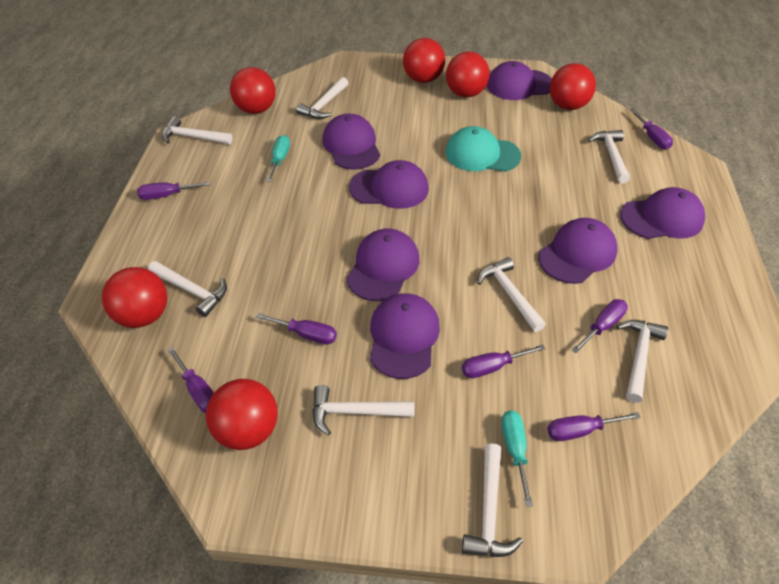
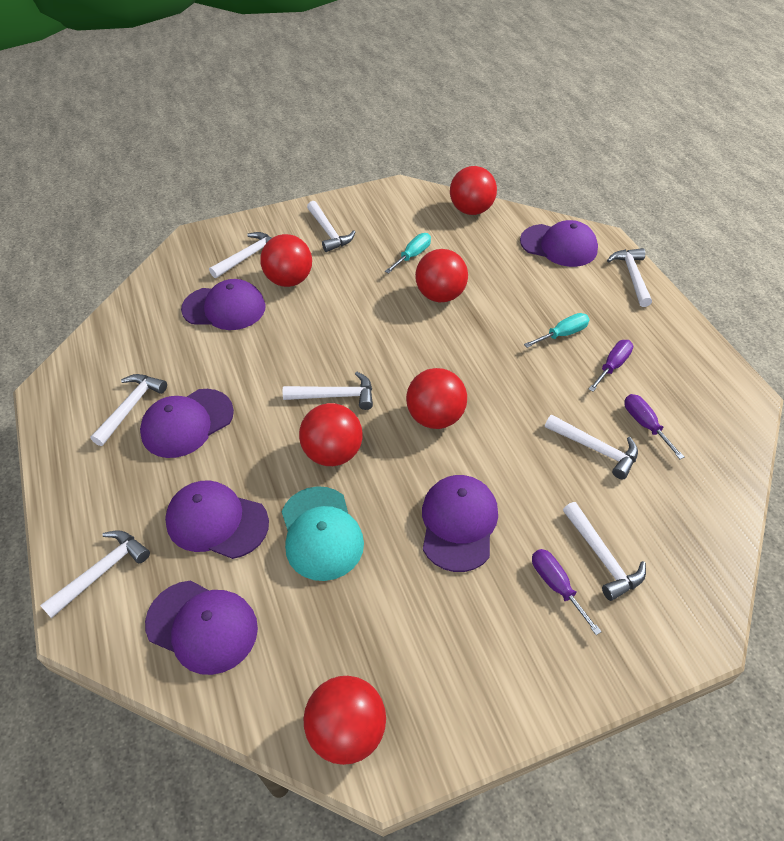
purple cap: 7 -> 6
purple screwdriver: 7 -> 3

